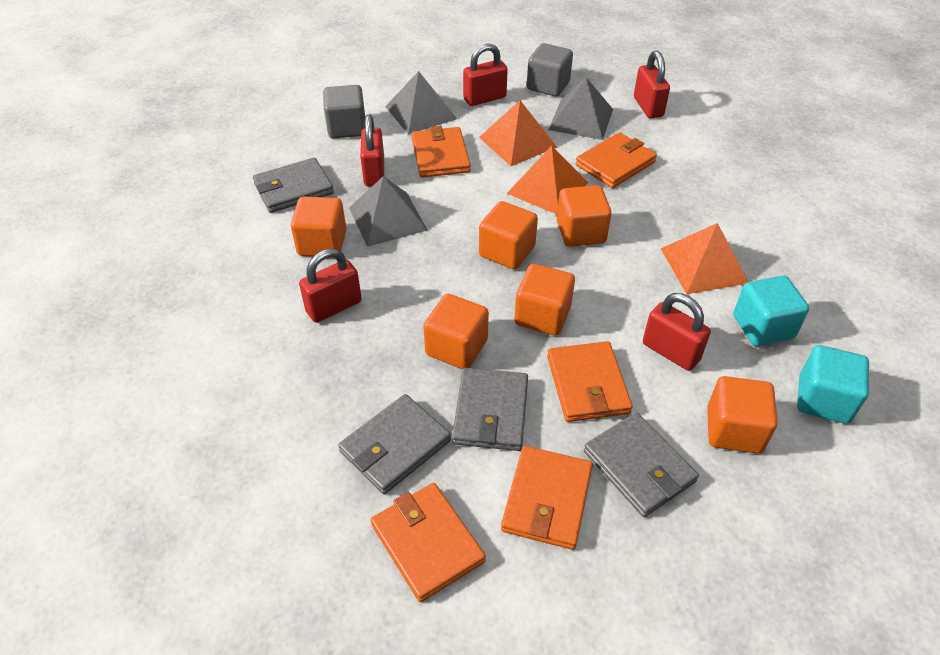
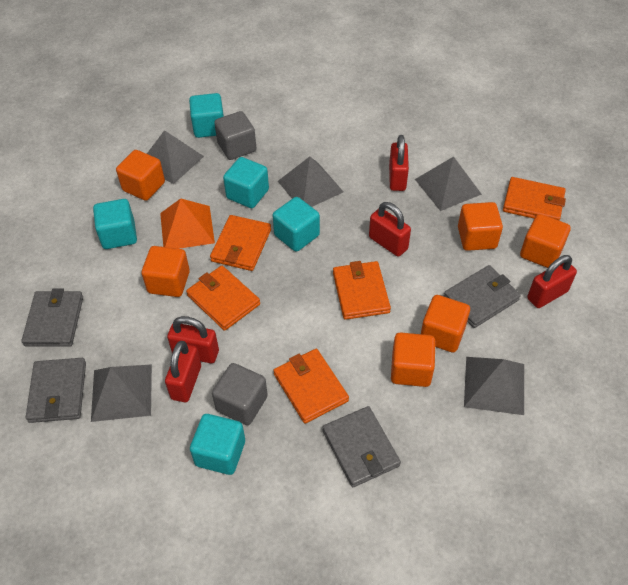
grey pyramid: 3 -> 5
orange pyramid: 3 -> 1
turquoise cube: 2 -> 5

